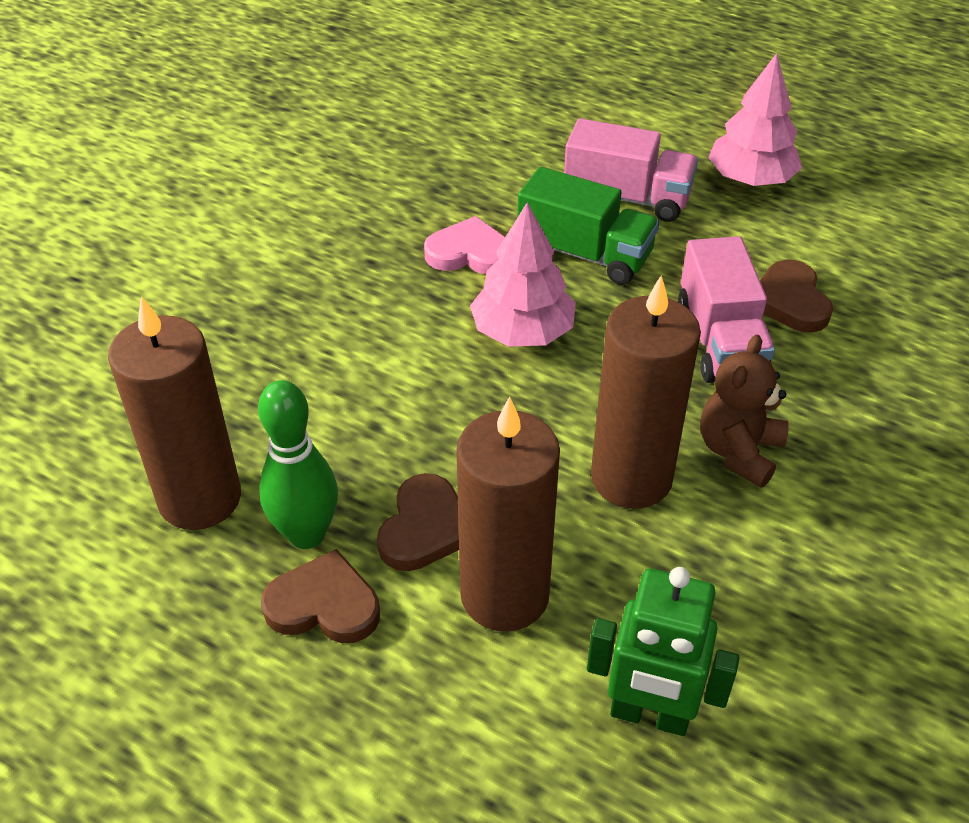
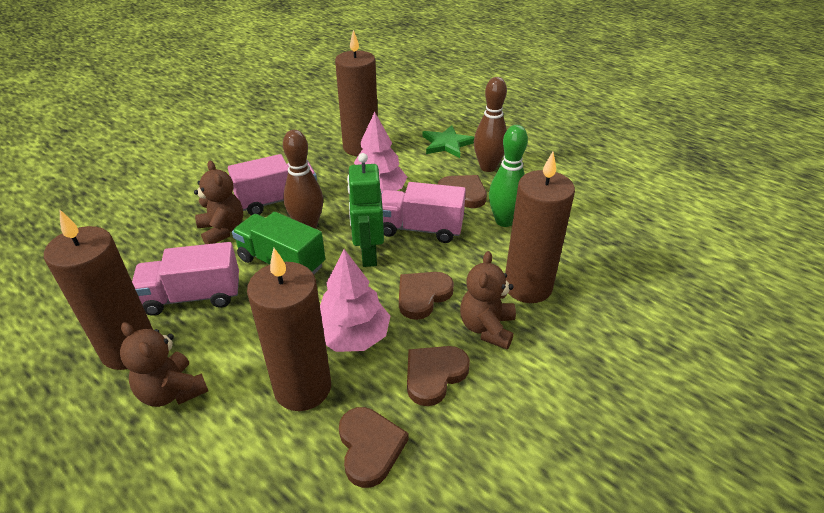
brown bowling pin: 0 -> 2
brown candle: 3 -> 4
brown heart: 3 -> 4
brown teddy bear: 1 -> 3
green star: 0 -> 1
pink heart: 1 -> 0
pink truck: 2 -> 3

